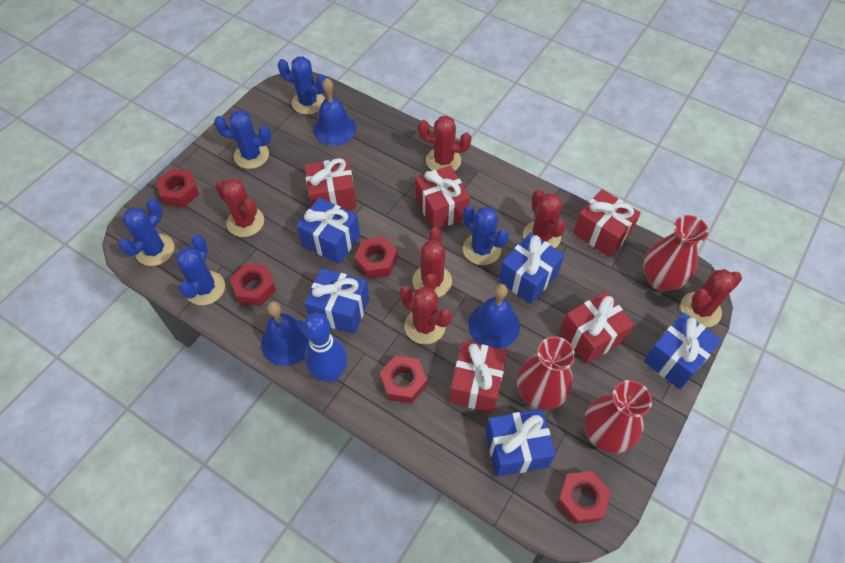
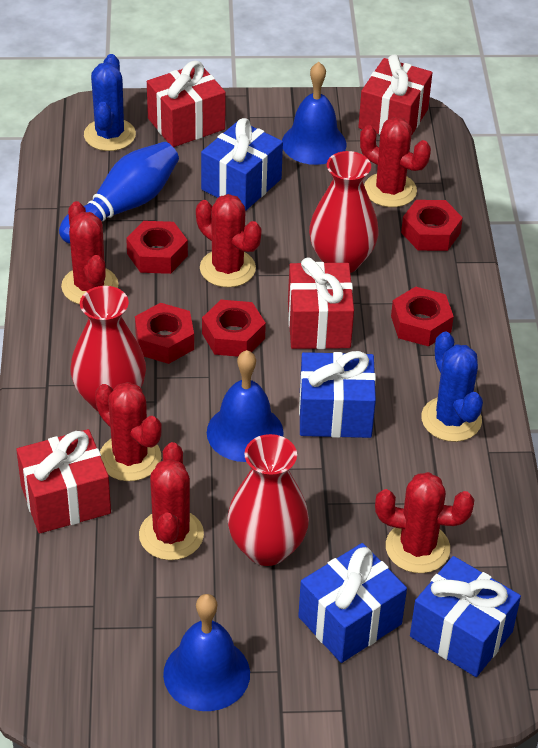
blue cactus: 5 -> 2
blue gift: 5 -> 4
red gift: 5 -> 4

